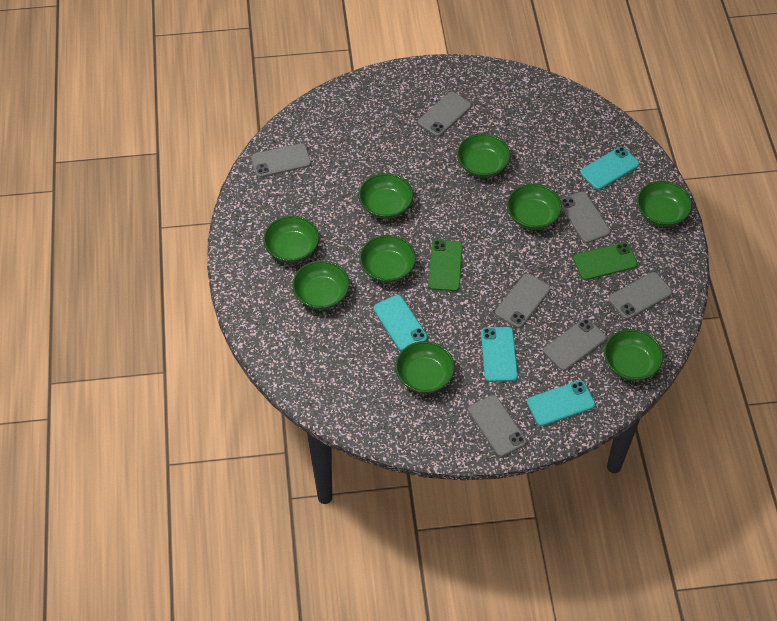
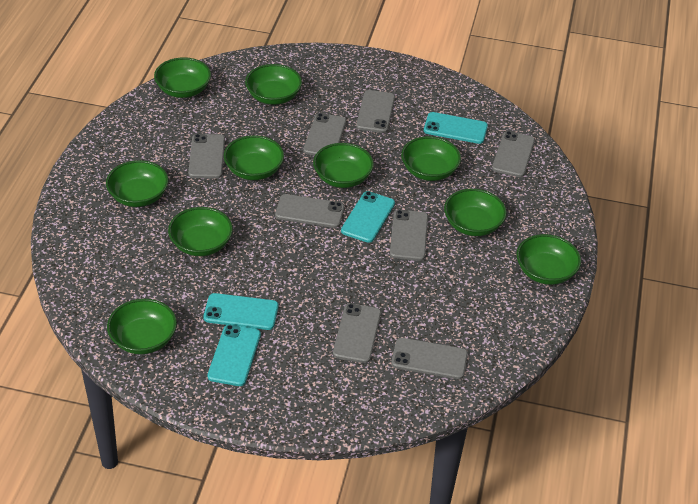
green bowl: 9 -> 10
green phone: 2 -> 0
grey phone: 7 -> 8

